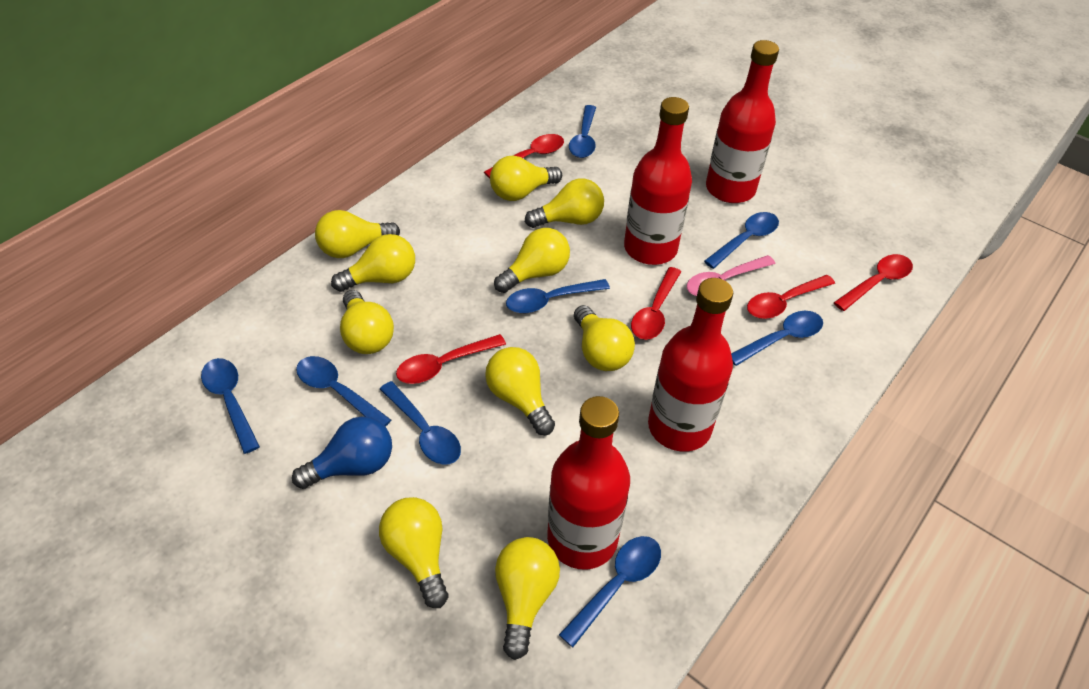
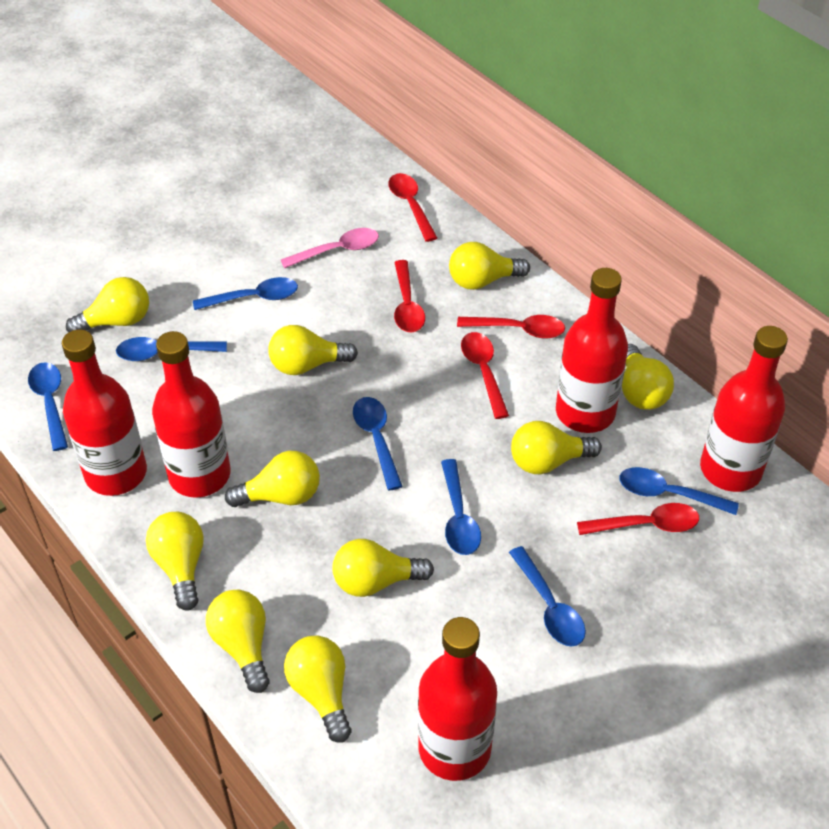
blue light bulb: 1 -> 0
blue spoon: 8 -> 7
red bottle: 4 -> 5

